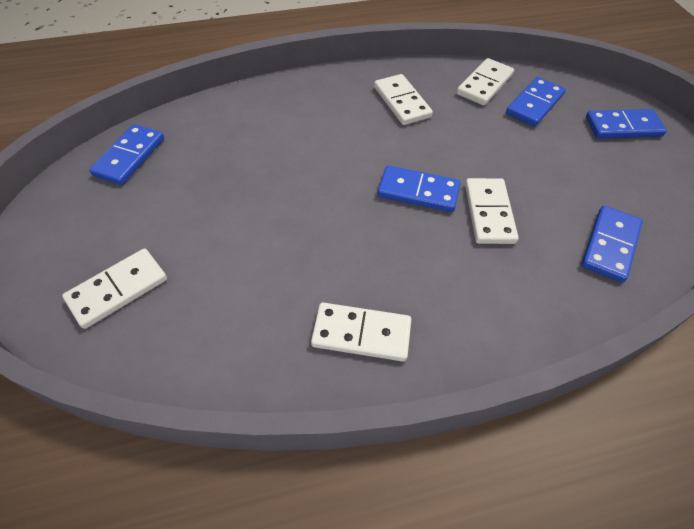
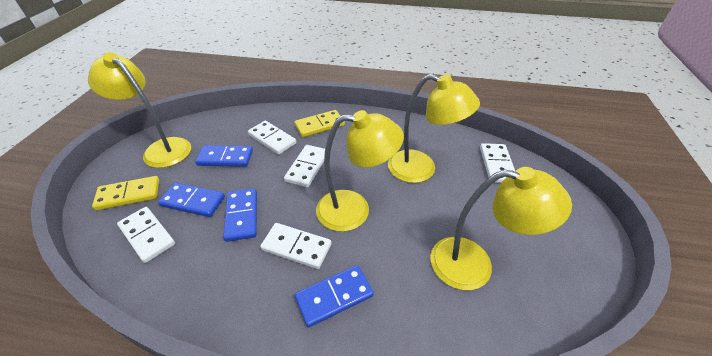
blue domino: 5 -> 4
yellow domino: 0 -> 2
yellow lamp: 0 -> 4

